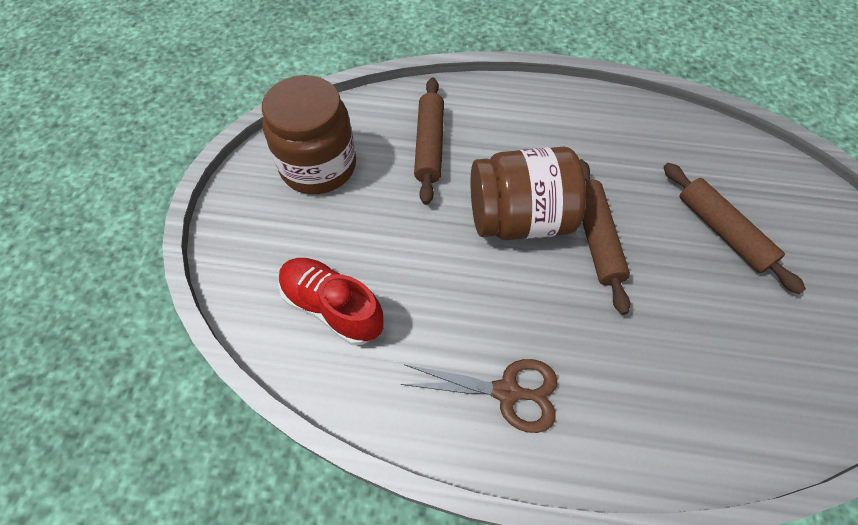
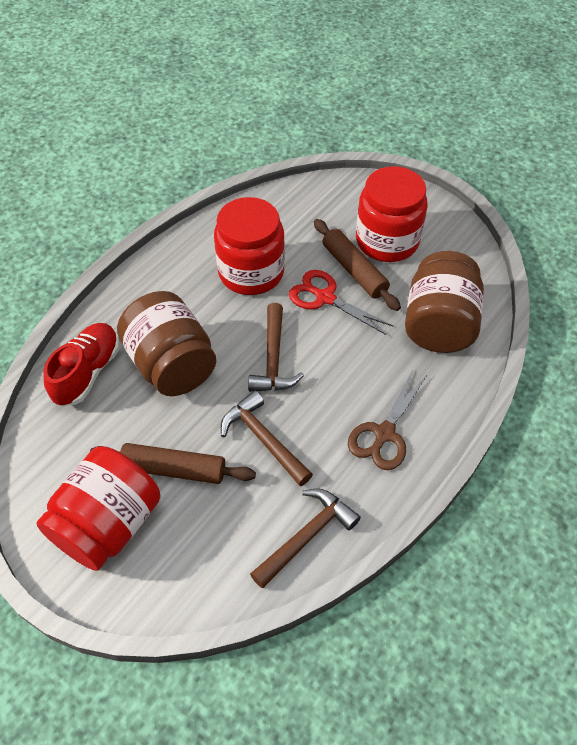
brown hammer: 0 -> 3
brown rolling pin: 3 -> 2
red jar: 0 -> 3
red scissors: 0 -> 1

